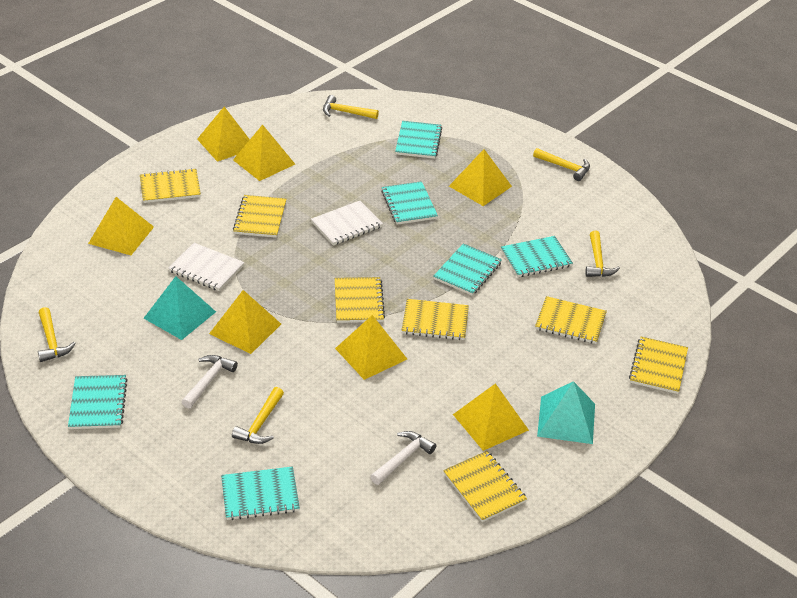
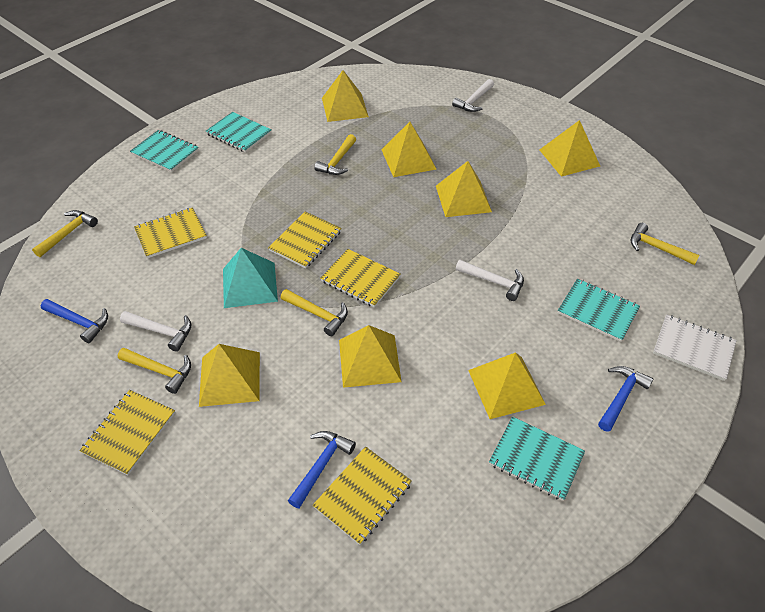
blue hammer: 0 -> 3
turquoise notebook: 6 -> 4
turquoise pyramid: 2 -> 1
white hammer: 2 -> 3
white notebook: 2 -> 1
yellow notebook: 7 -> 5

